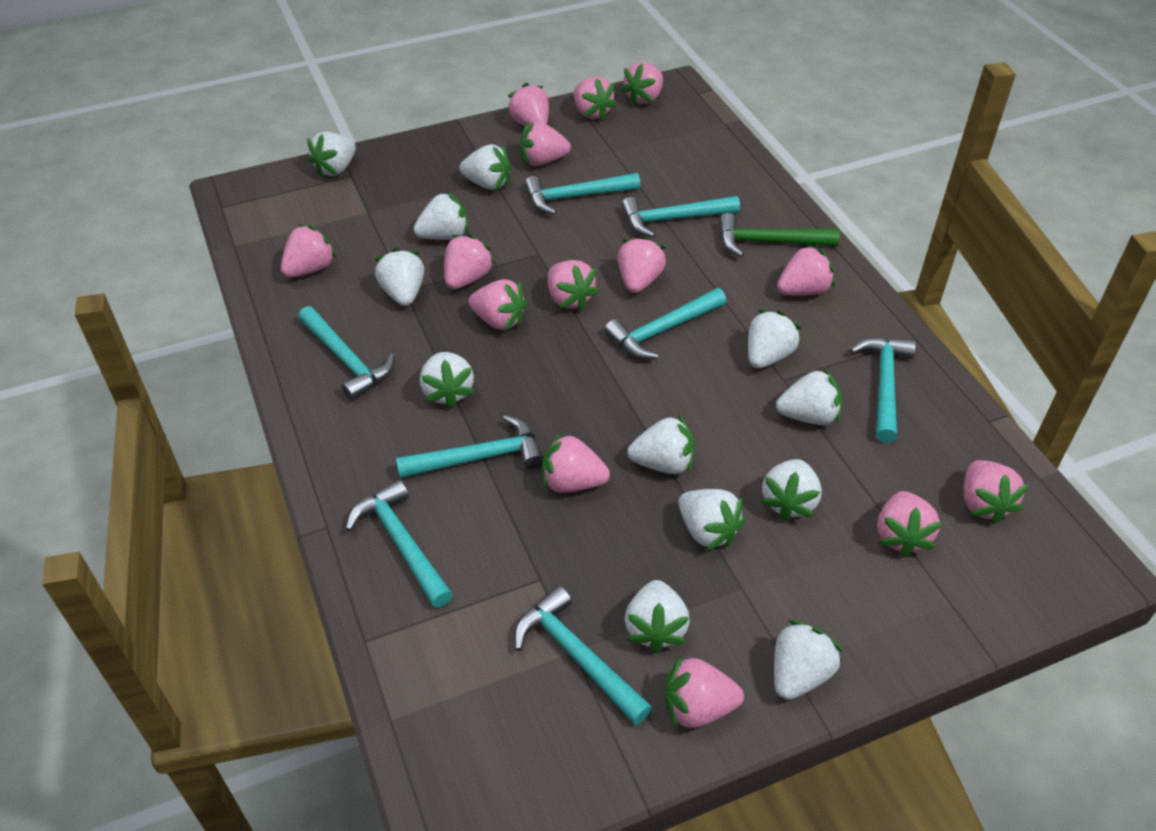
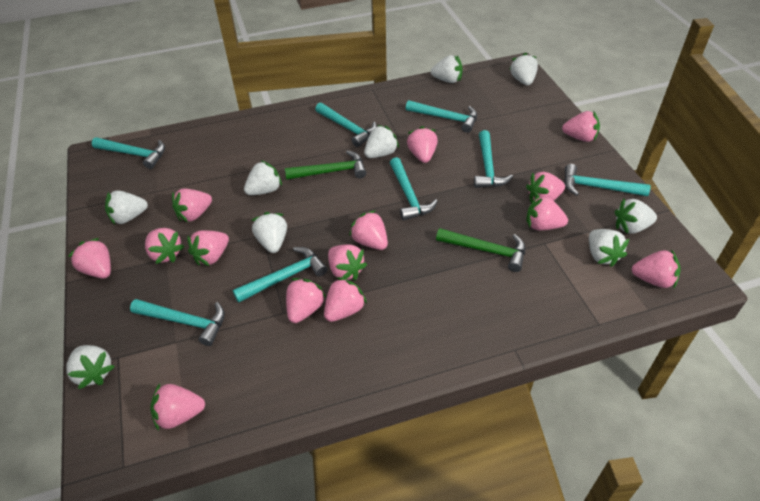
green hammer: 1 -> 2
white strawberry: 12 -> 9

